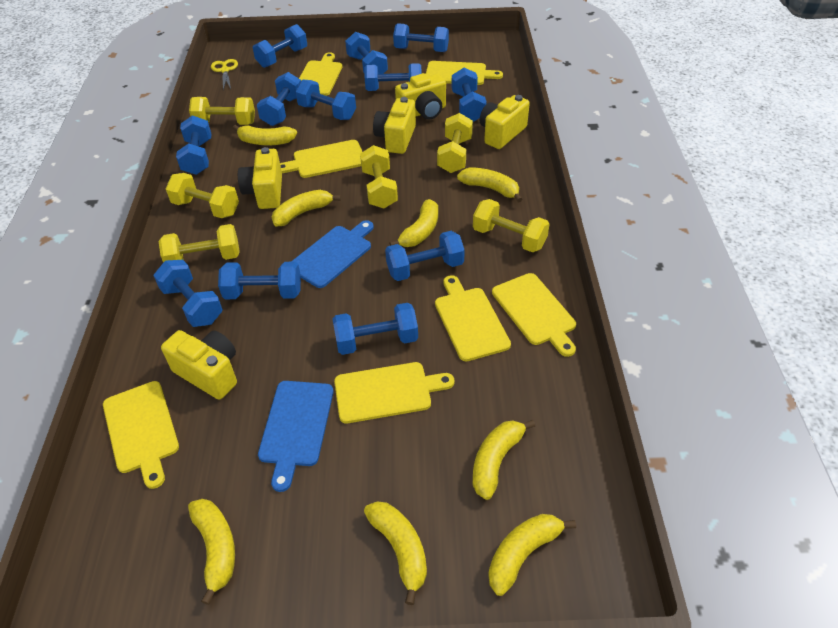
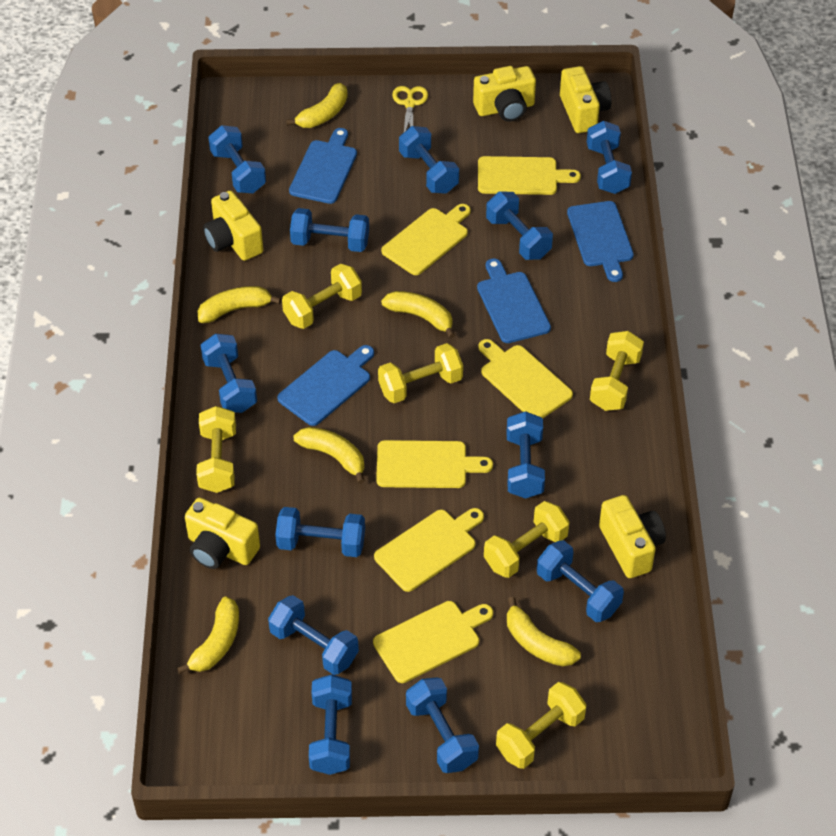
blue cutting board: 2 -> 4
yellow banana: 8 -> 6
yellow cutting board: 7 -> 6

